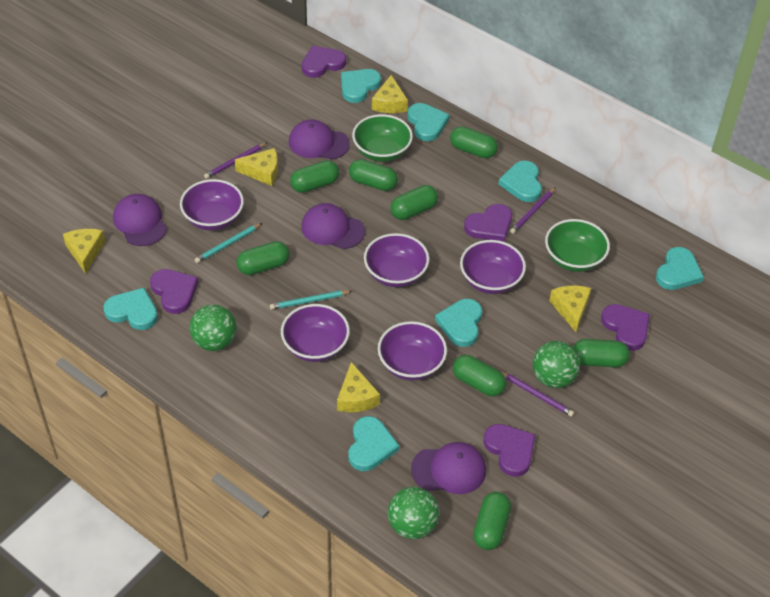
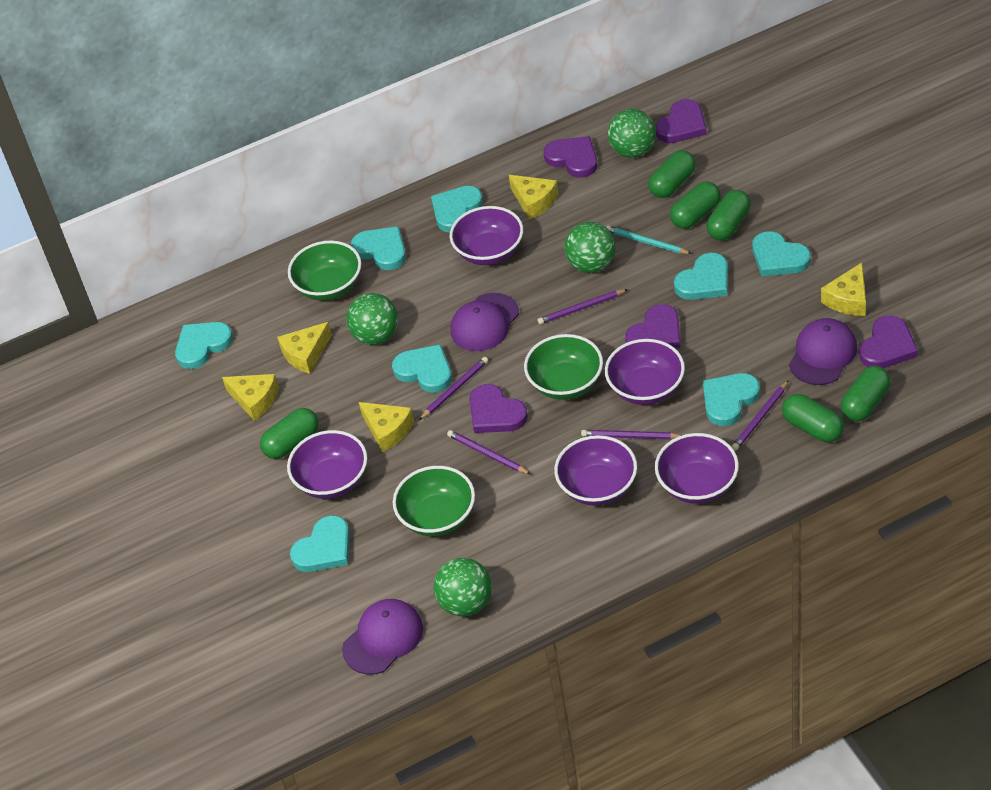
green ball: 3 -> 4
green bowl: 2 -> 3
green capsule: 8 -> 6
purple cap: 4 -> 3
purple pencil: 3 -> 5
turquoise heart: 7 -> 8
turquoise pencil: 2 -> 1

